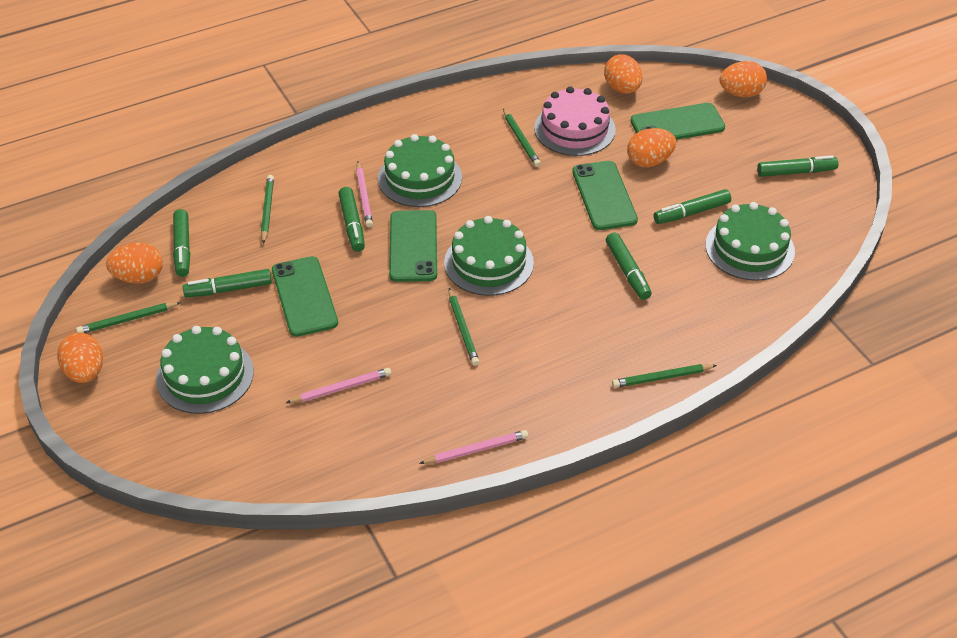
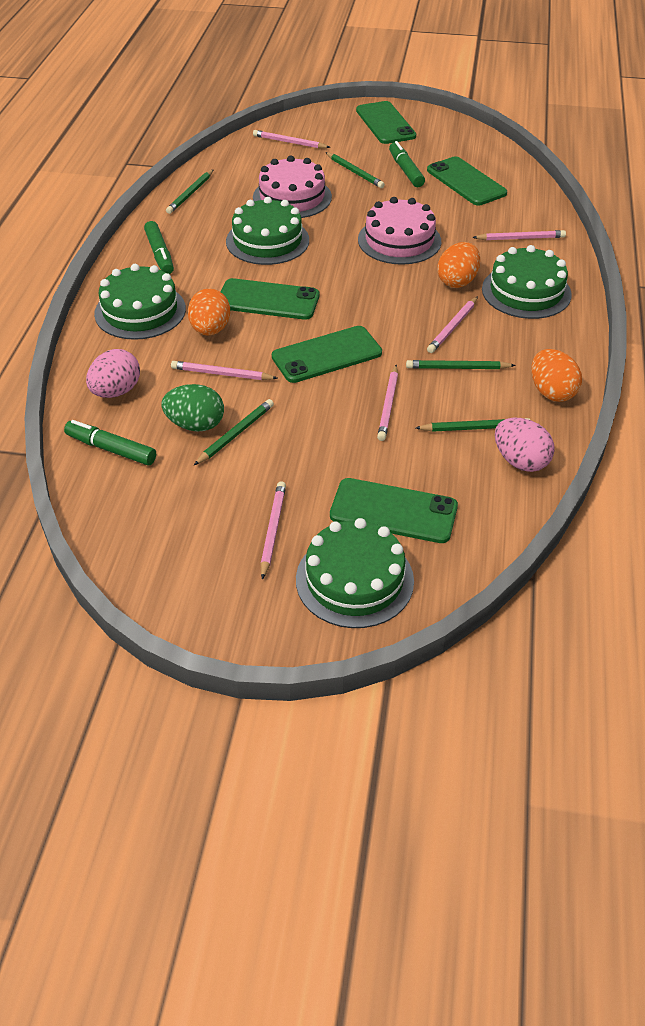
green egg: 0 -> 1
green marker: 6 -> 3
green phone: 4 -> 5
orange egg: 5 -> 3
pink cake: 1 -> 2
pink egg: 0 -> 2
pink pencil: 3 -> 6

